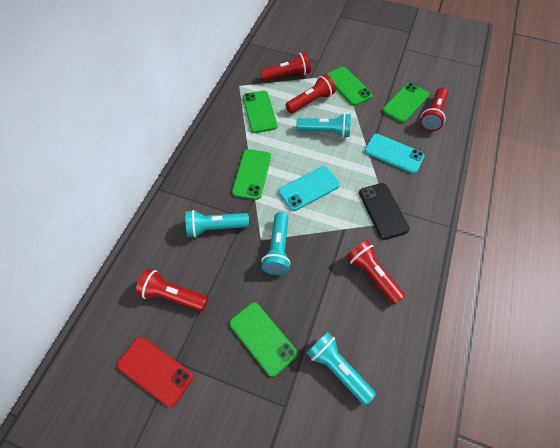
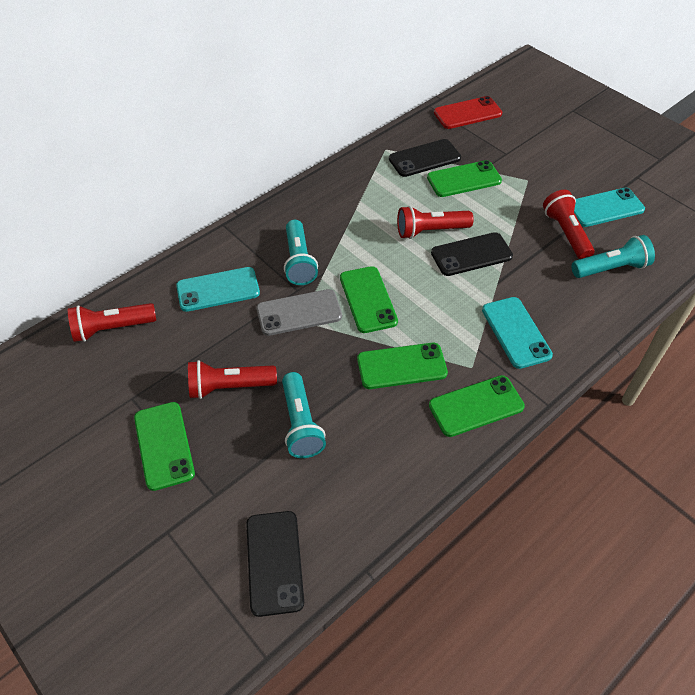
black phone: 1 -> 3
grey phone: 0 -> 1
red flashlight: 5 -> 4
turquoise flashlight: 4 -> 3
turquoise phone: 2 -> 3

